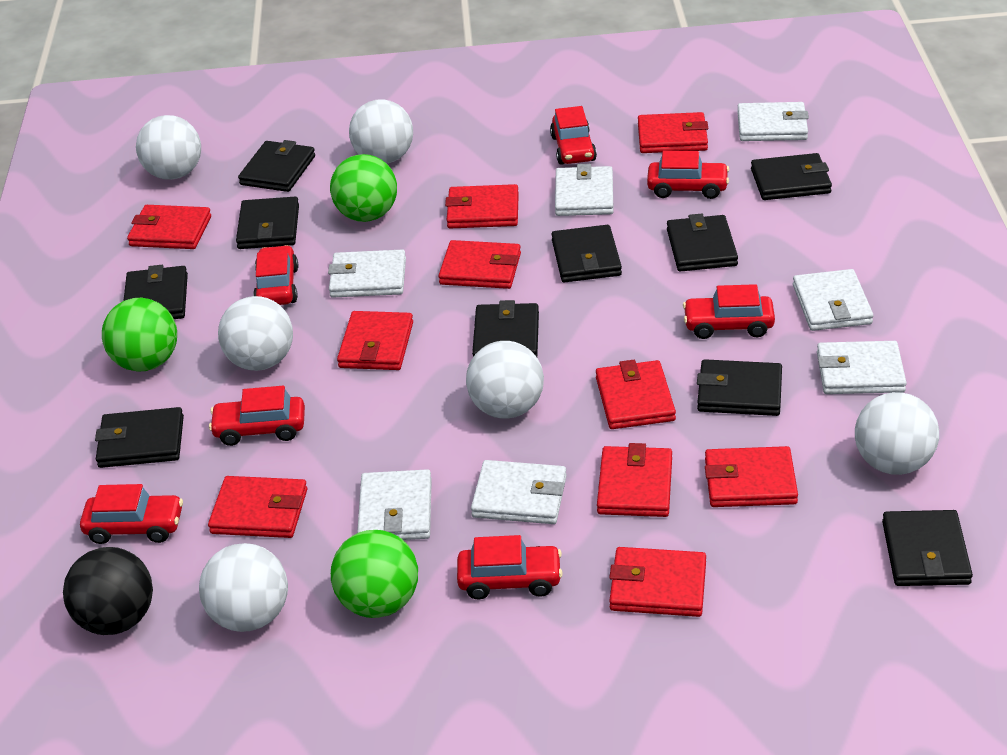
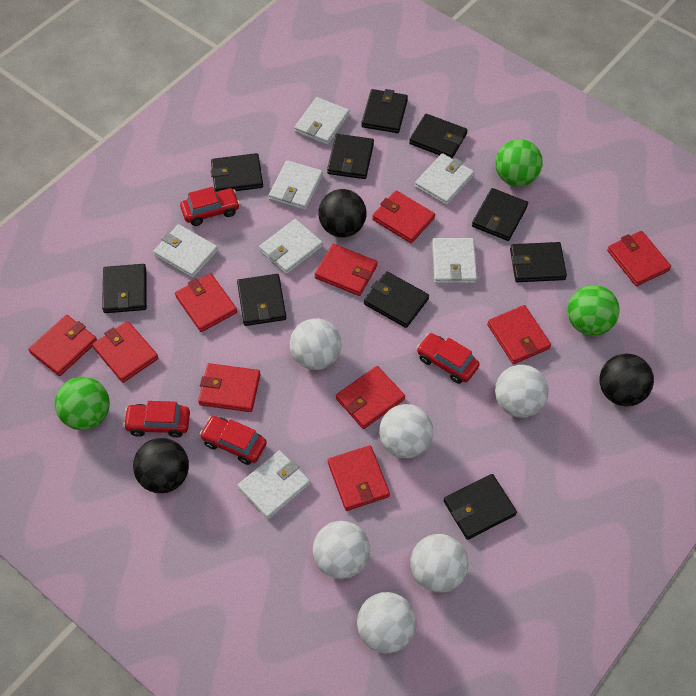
black ball: 1 -> 3
red car: 7 -> 4

